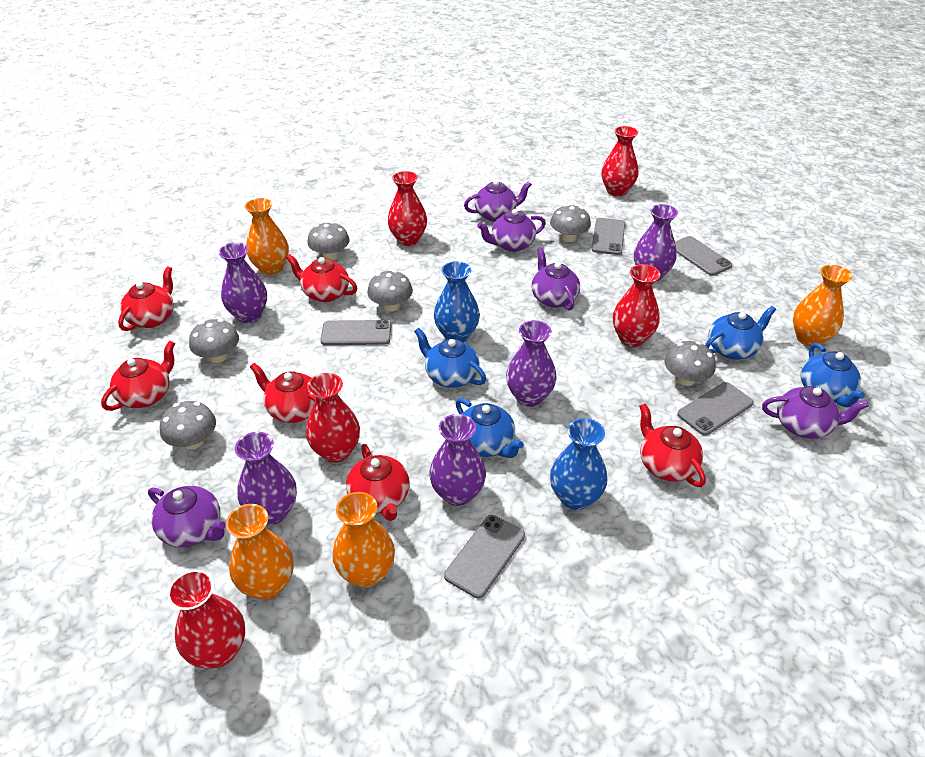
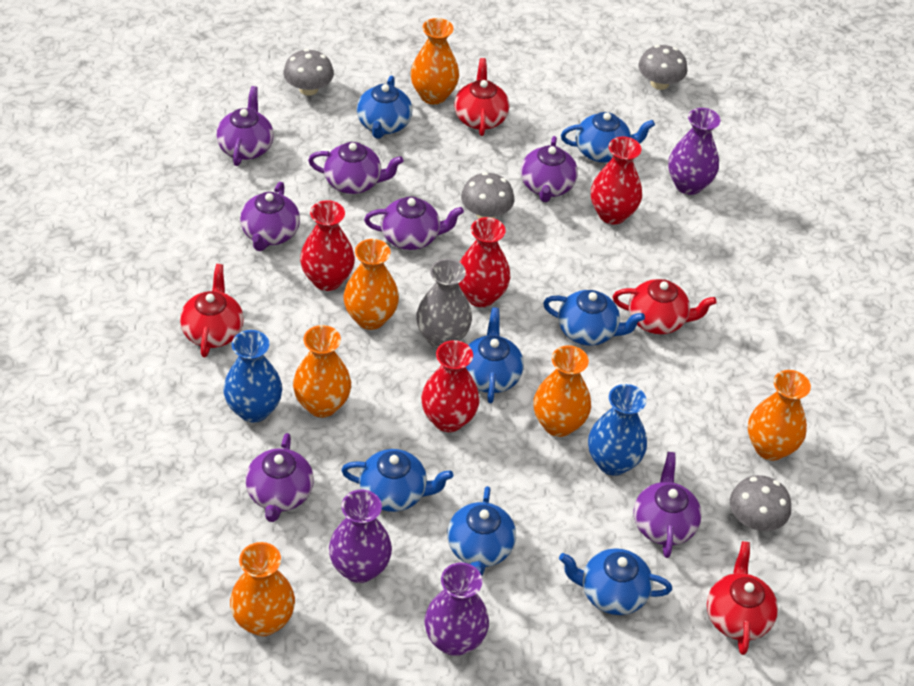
blue teapot: 4 -> 7
grey mushroom: 6 -> 4
grey phone: 5 -> 0
grey vase: 0 -> 1
orange vase: 4 -> 6
purple teapot: 5 -> 7
purple vase: 5 -> 3
red teapot: 6 -> 4
red vase: 5 -> 4

